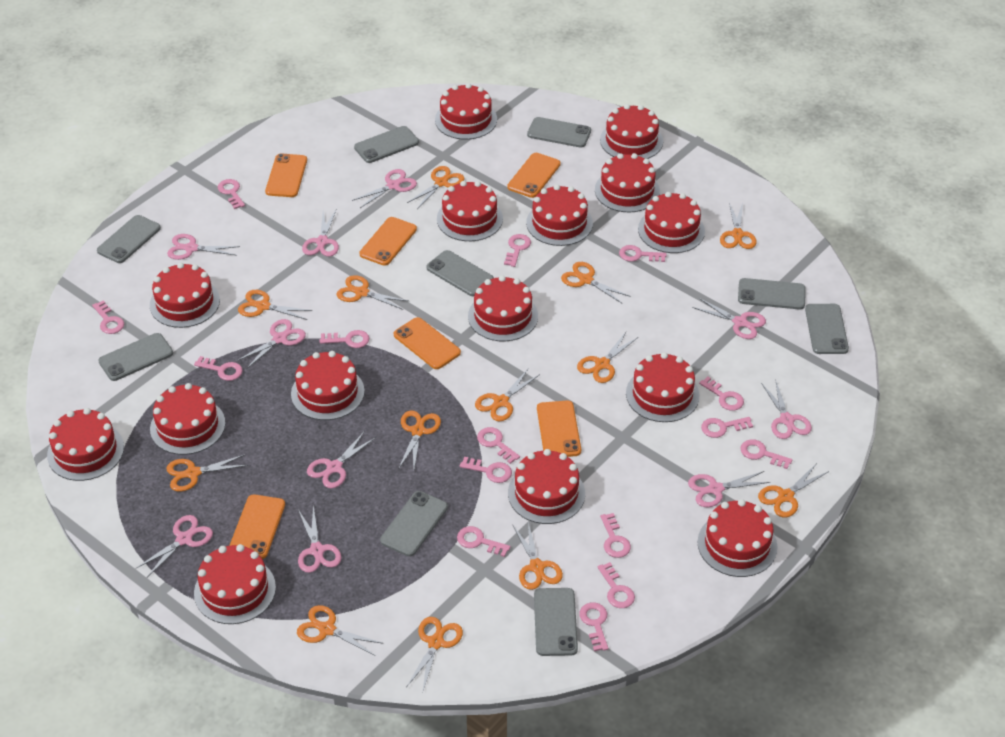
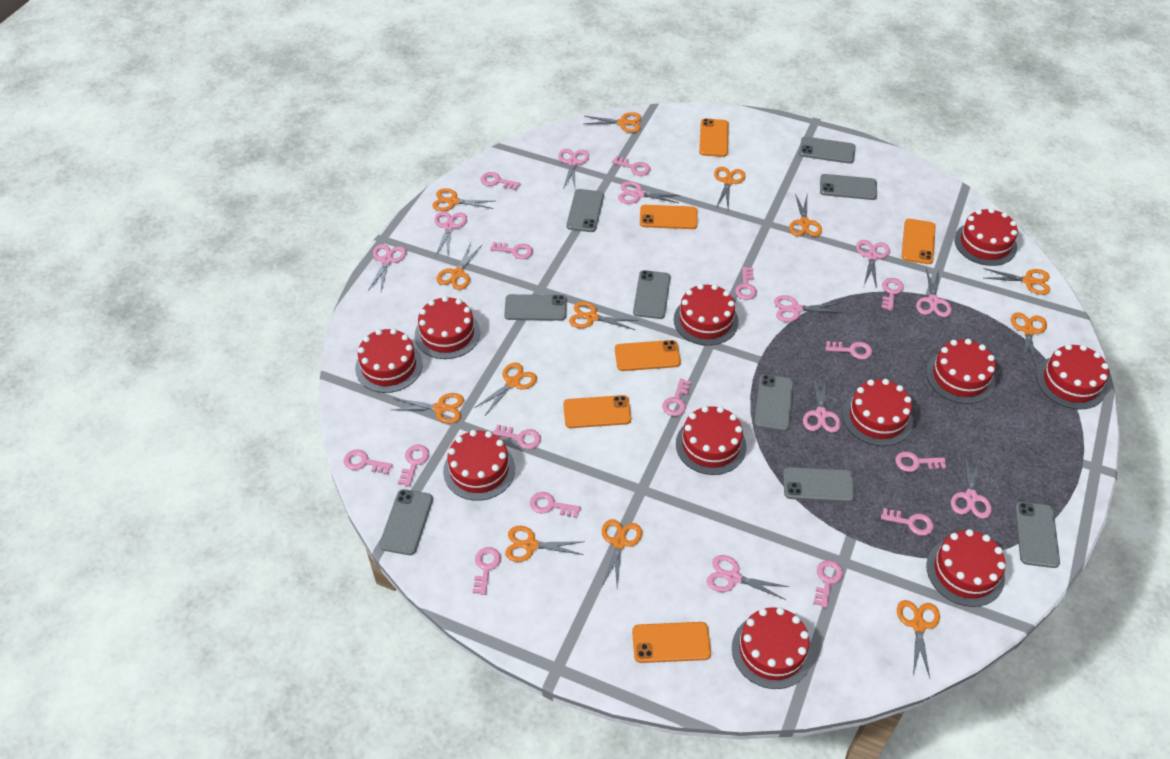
red cake: 15 -> 11

